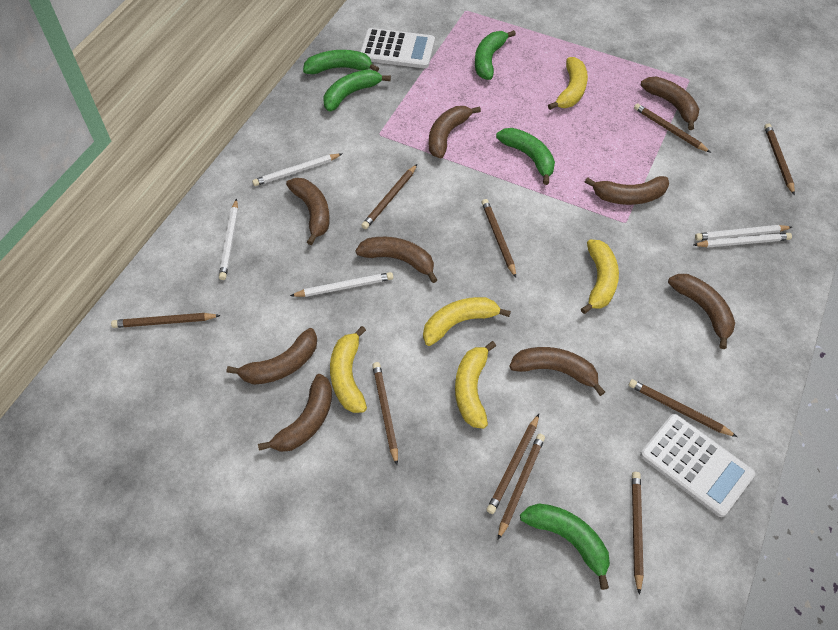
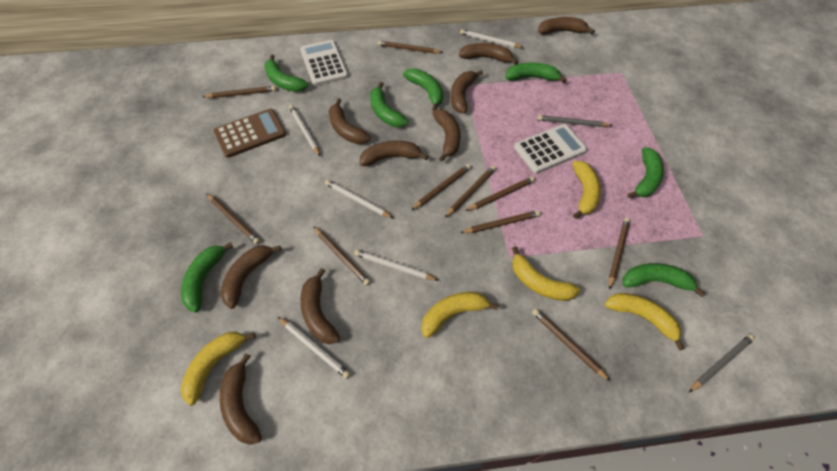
brown calculator: 0 -> 1
green banana: 5 -> 7
grey pencil: 0 -> 2

